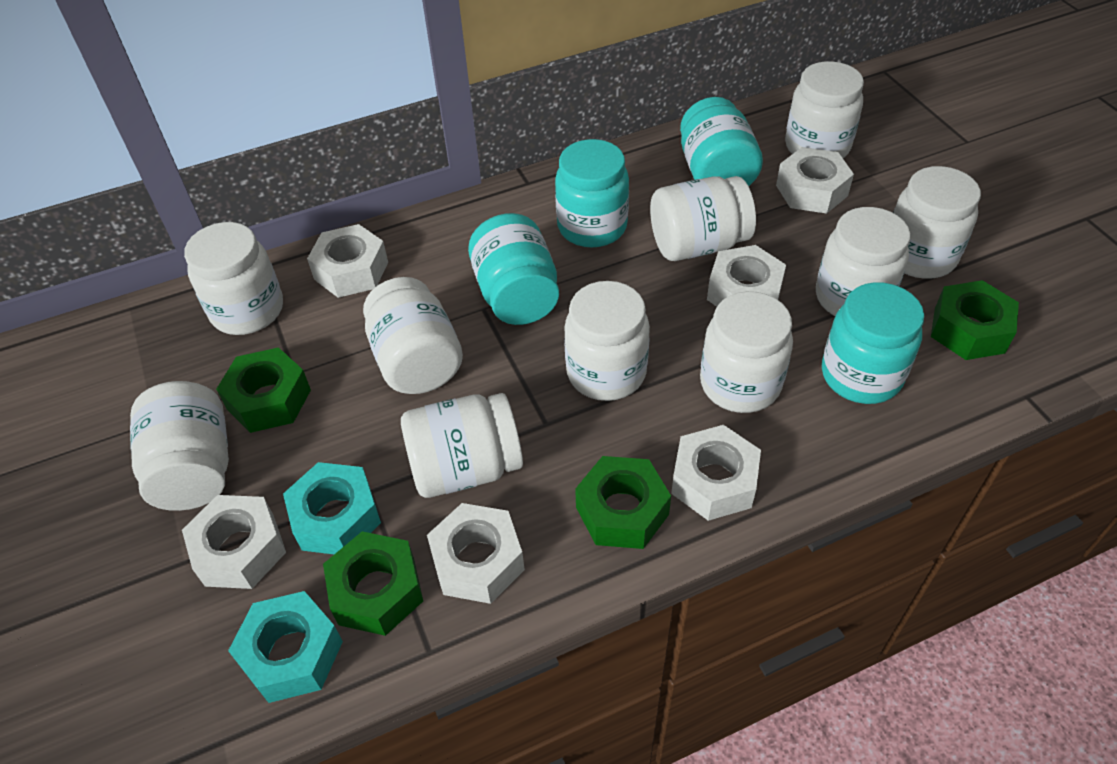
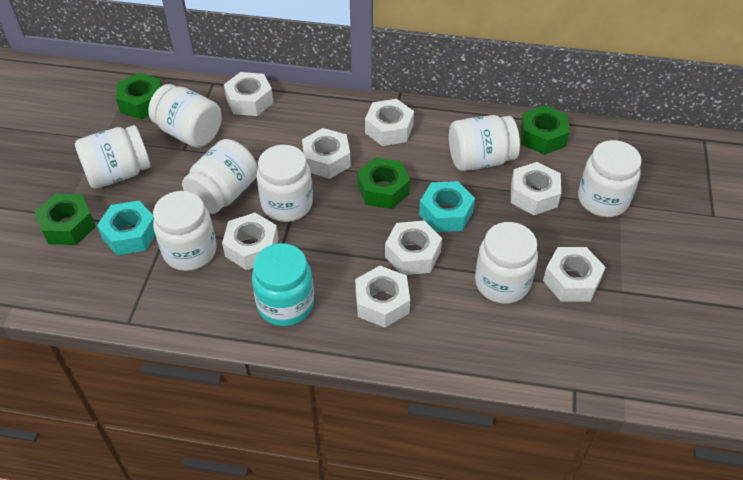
turquoise jar: 4 -> 1
white jar: 10 -> 8
white nut: 6 -> 8

